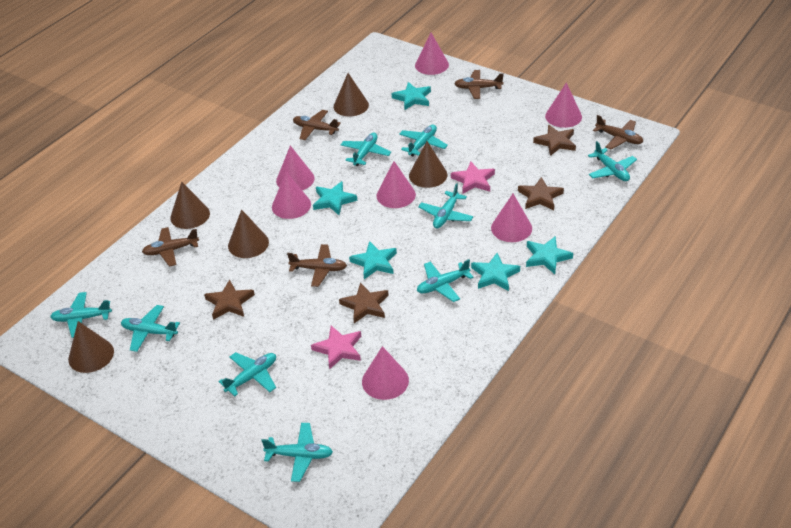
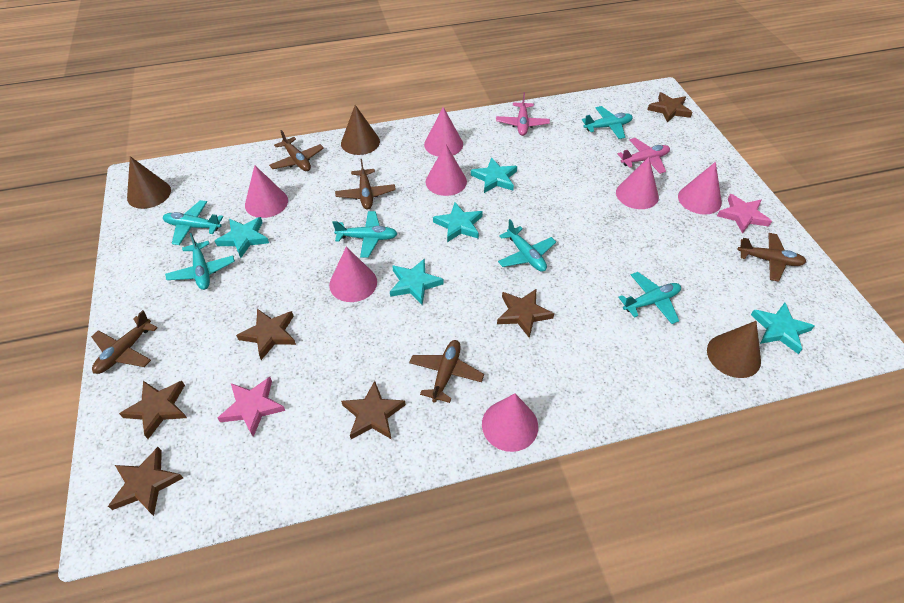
brown cone: 5 -> 3
brown star: 4 -> 6
pink plane: 0 -> 2
turquoise plane: 9 -> 6

